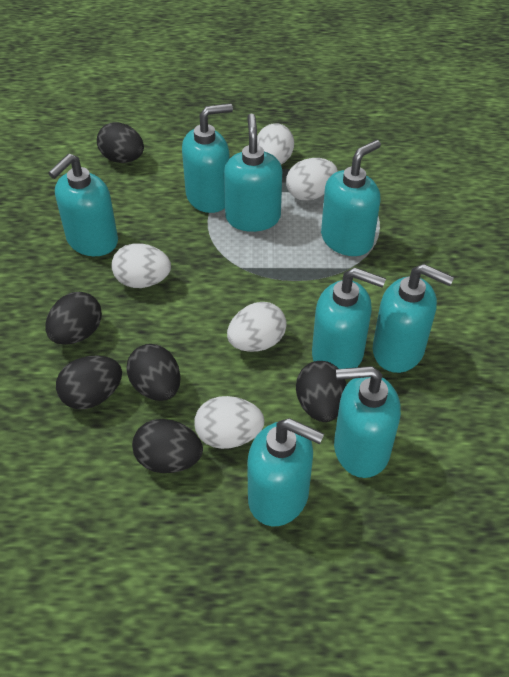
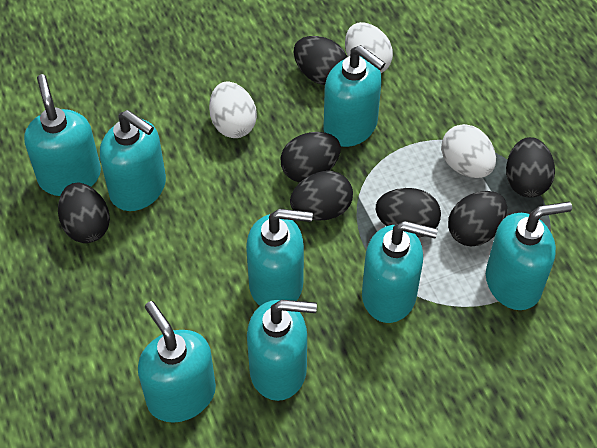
black egg: 6 -> 7
white egg: 5 -> 3

